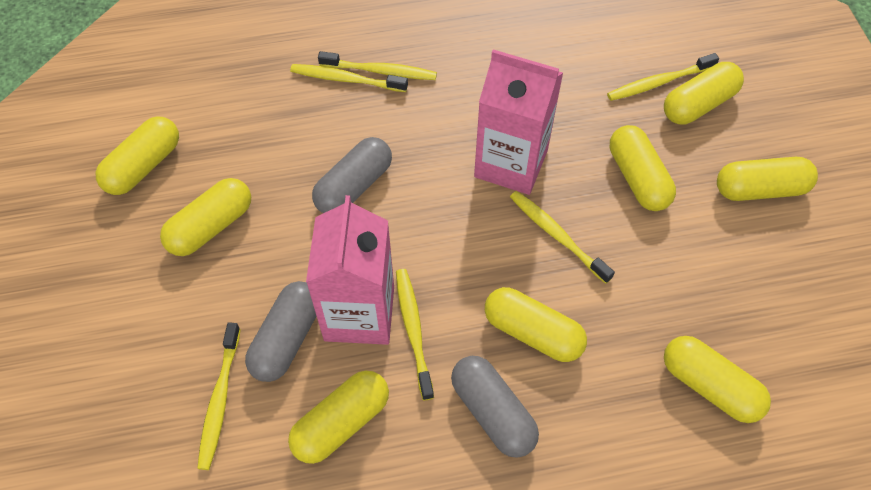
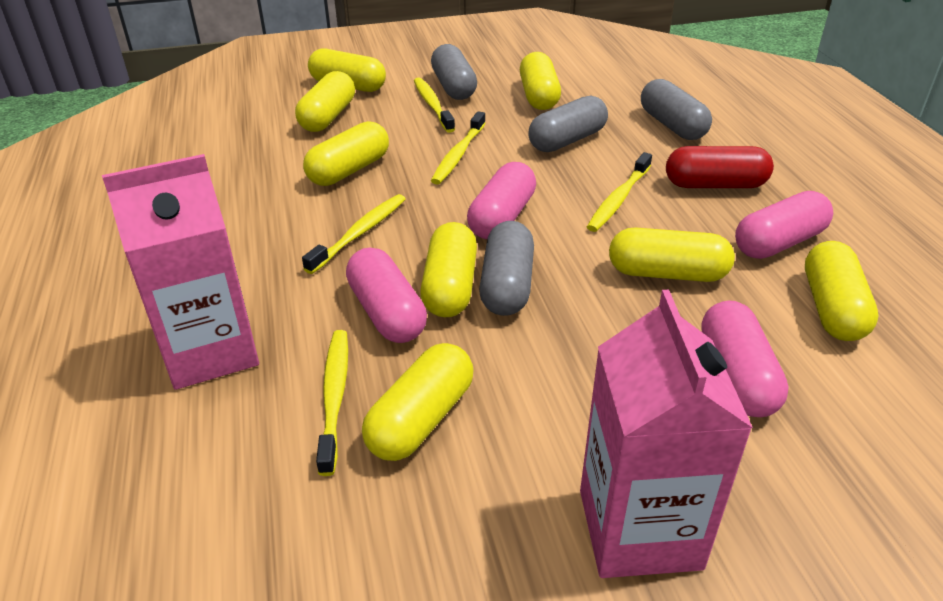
grey capsule: 3 -> 4
pink capsule: 0 -> 4
red capsule: 0 -> 1
yellow toothbrush: 6 -> 5

